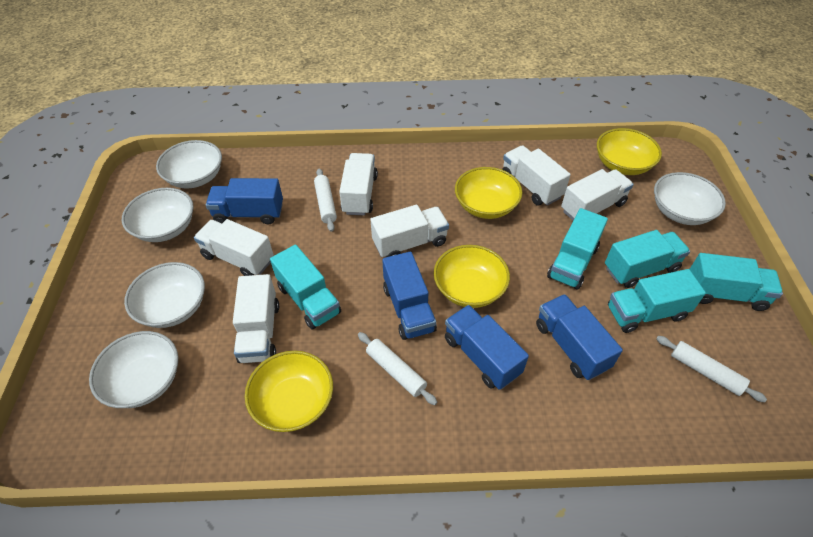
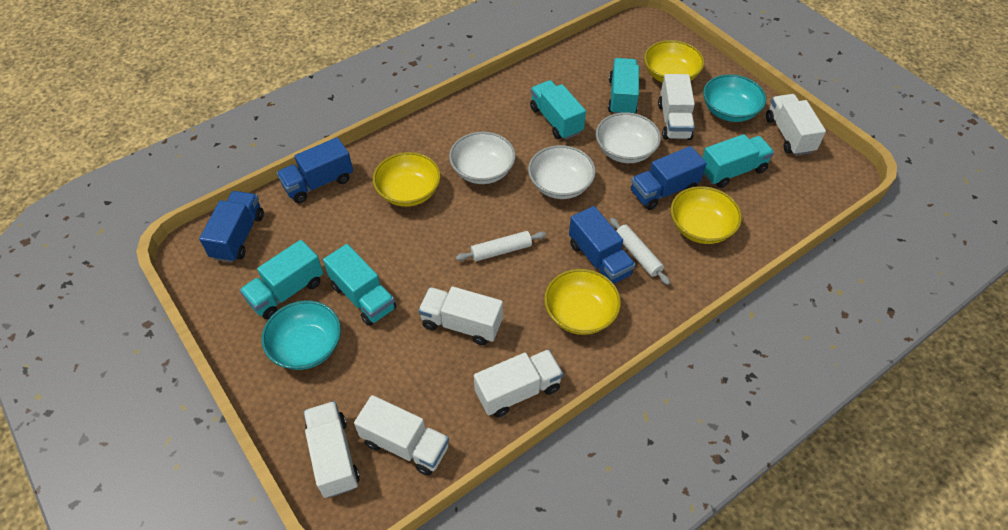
turquoise bowl: 0 -> 2
white bowl: 5 -> 3
white rolling pin: 3 -> 2

